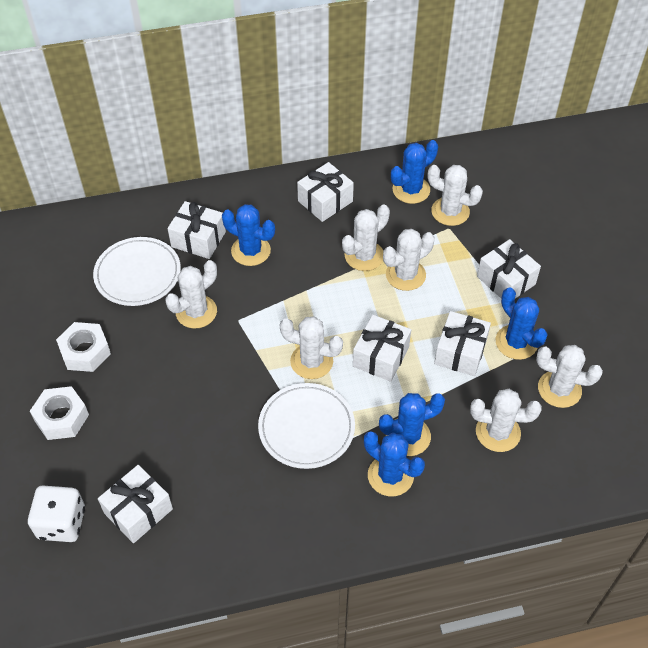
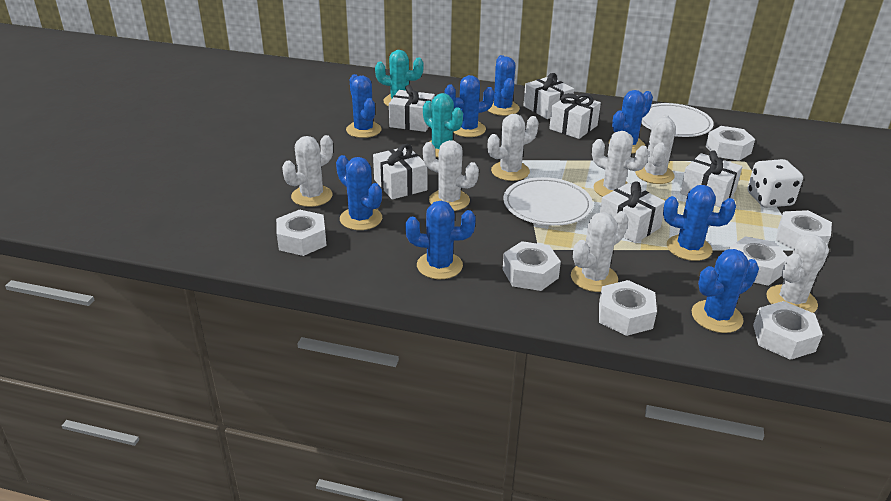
blue cactus: 5 -> 8
turquoise cactus: 0 -> 2
white nut: 2 -> 7

